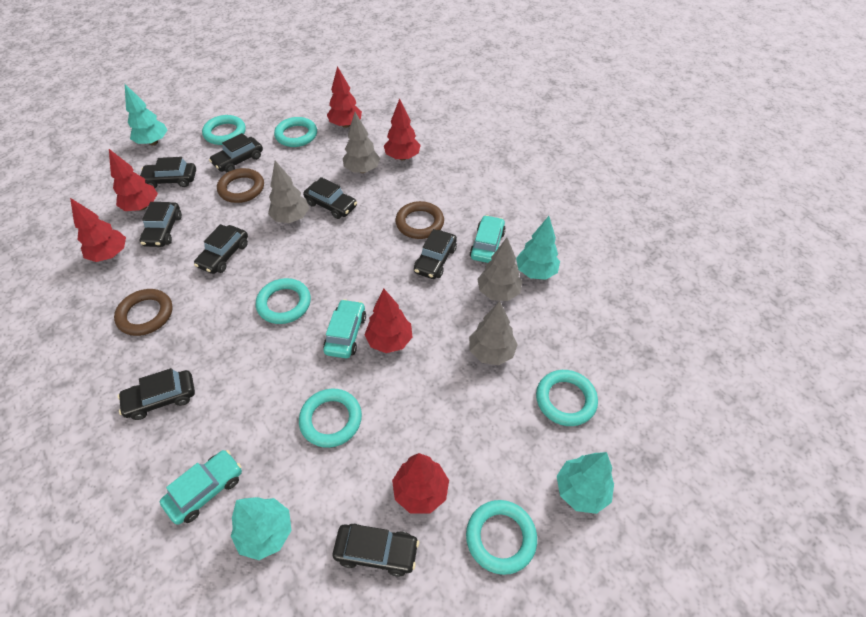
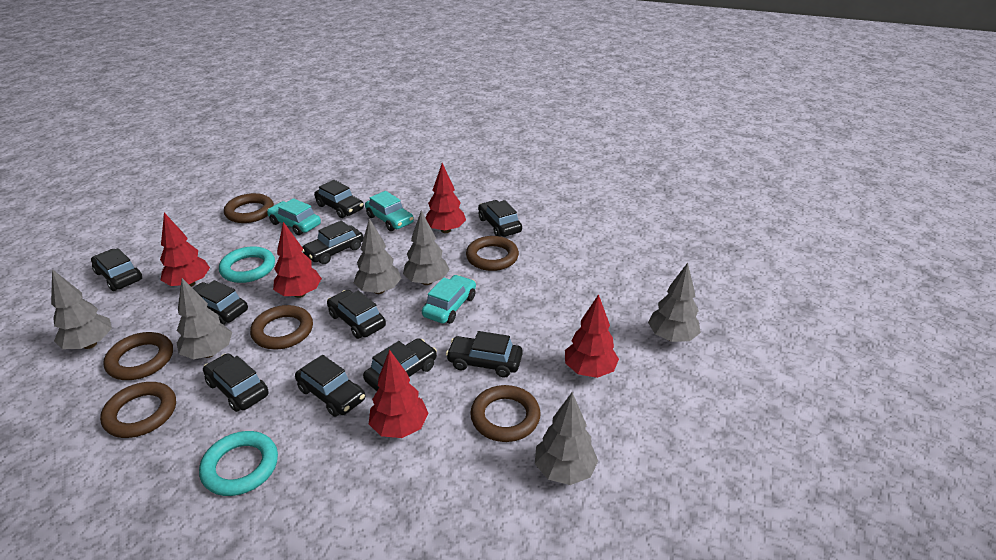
black car: 8 -> 10
brown ring: 3 -> 6
grey tree: 4 -> 6
red tree: 6 -> 5
turquoise ring: 6 -> 2
turquoise tree: 4 -> 0

